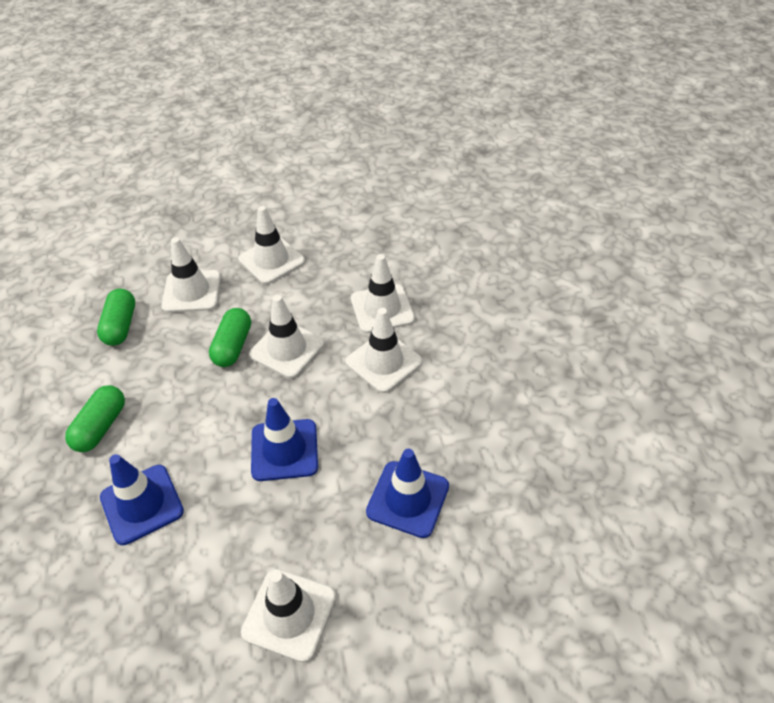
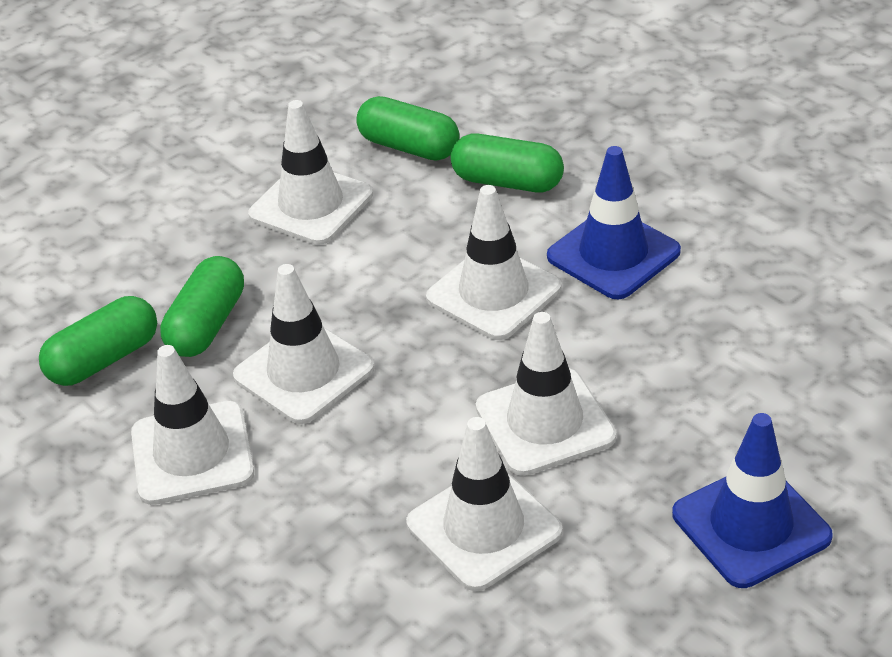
blue traffic cone: 3 -> 2
green capsule: 3 -> 4

